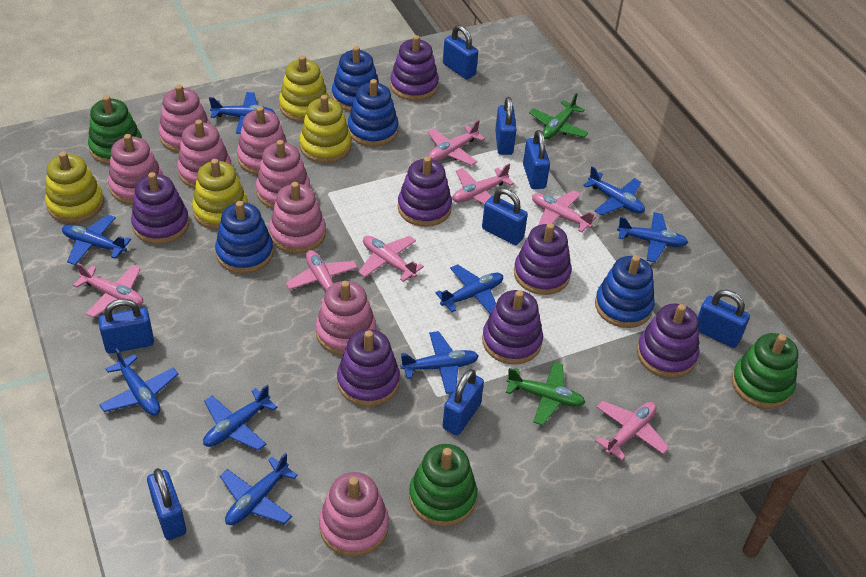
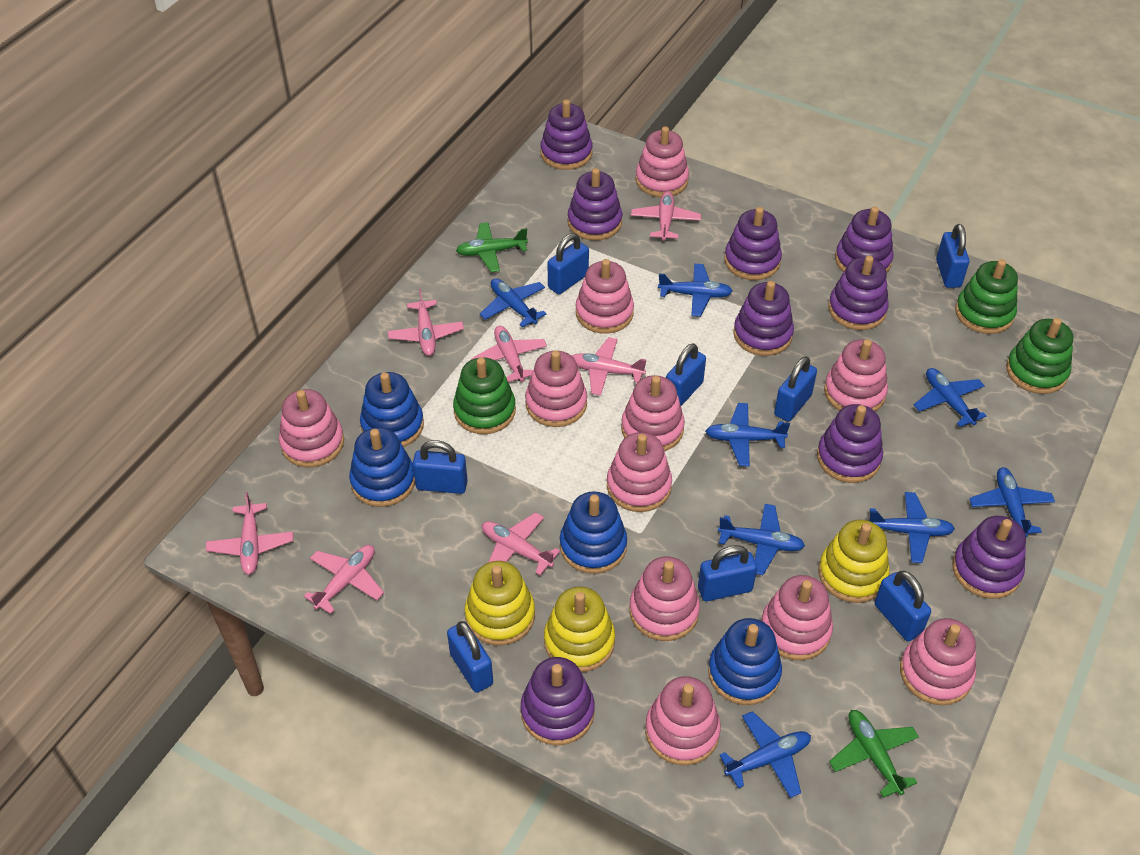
blue plane: 9 -> 8
pink stacking toy: 8 -> 11
purple stacking toy: 7 -> 9
yellow stacking toy: 4 -> 3

